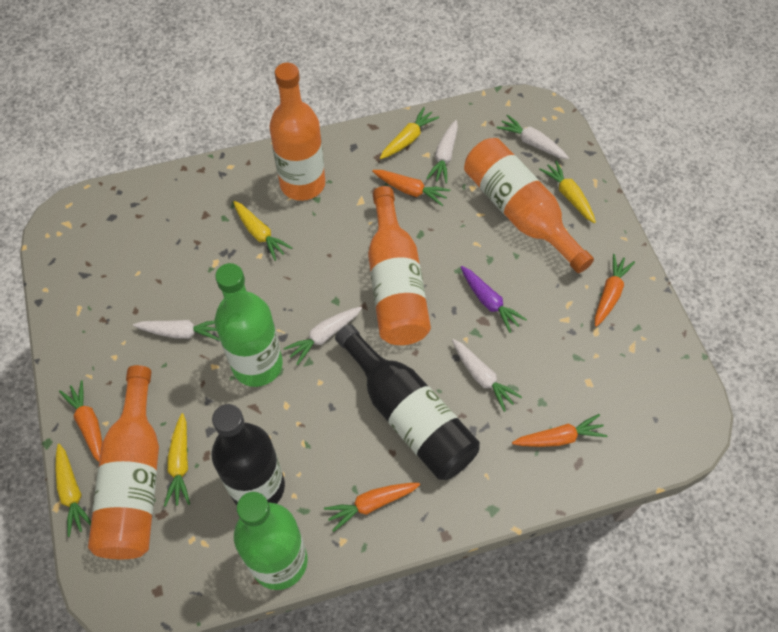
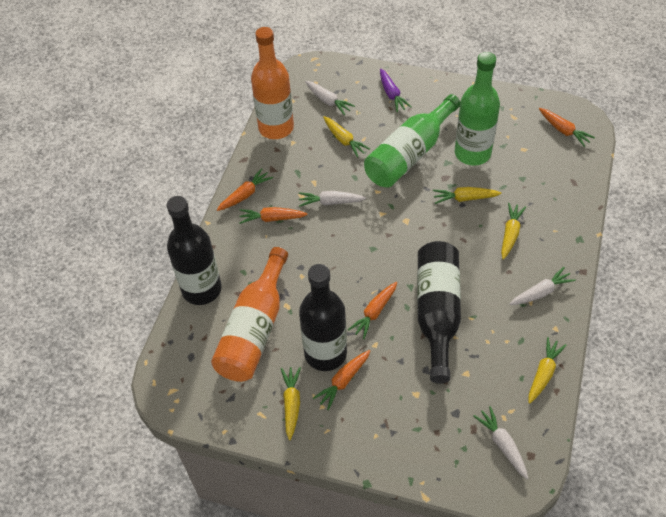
black bottle: 2 -> 3
orange bottle: 4 -> 2
white carrot: 5 -> 4

